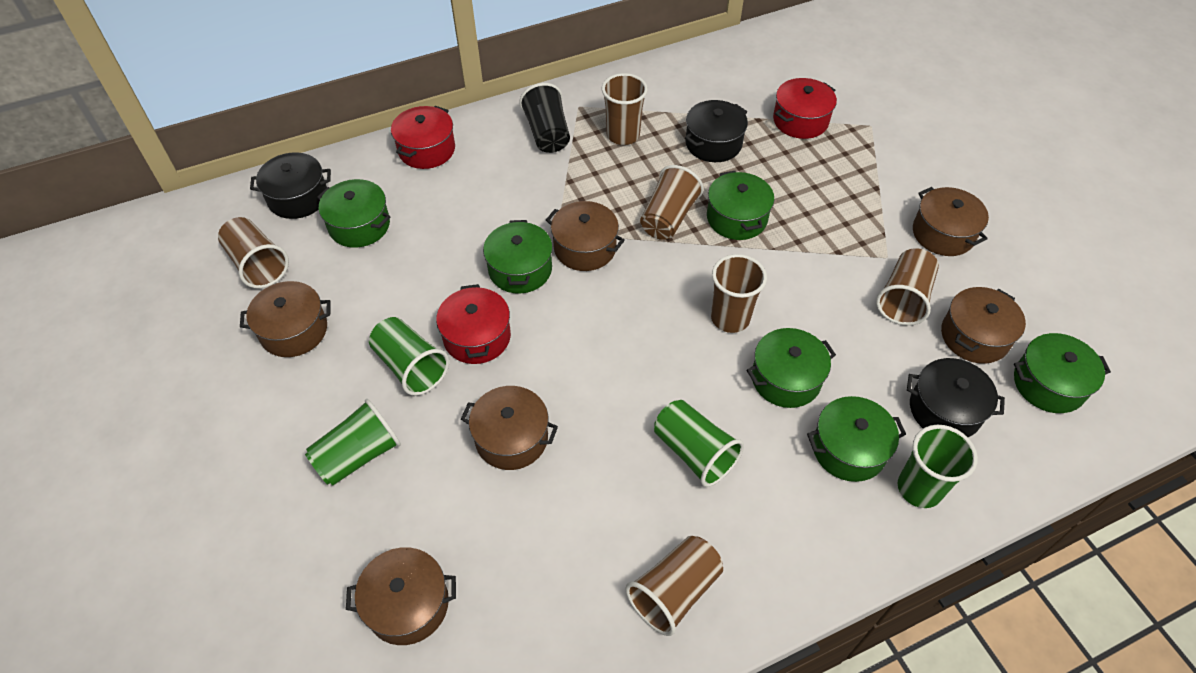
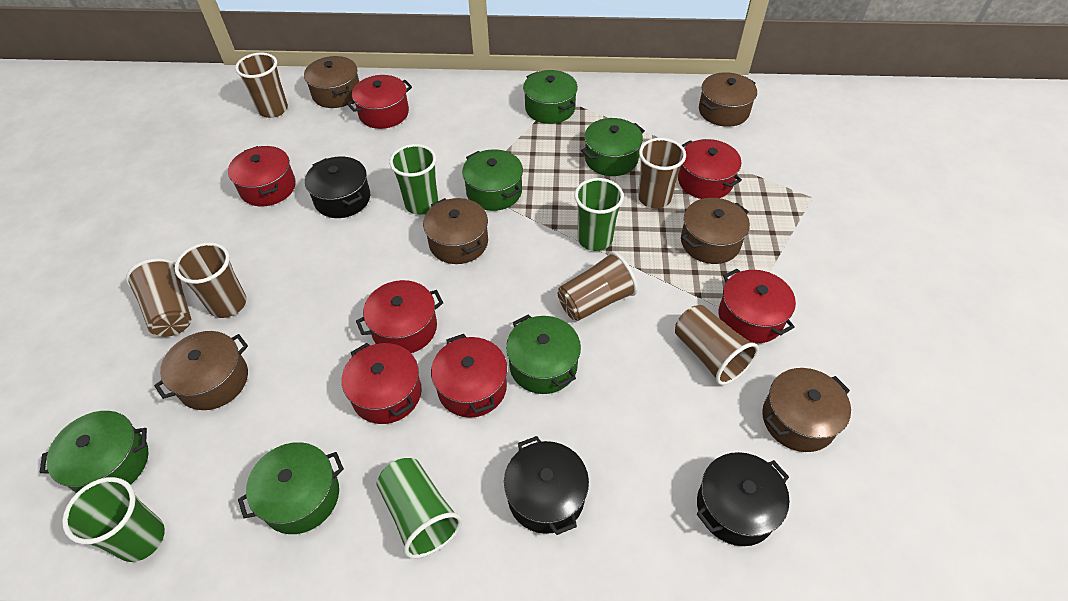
black cup: 1 -> 0
red pot: 3 -> 7

